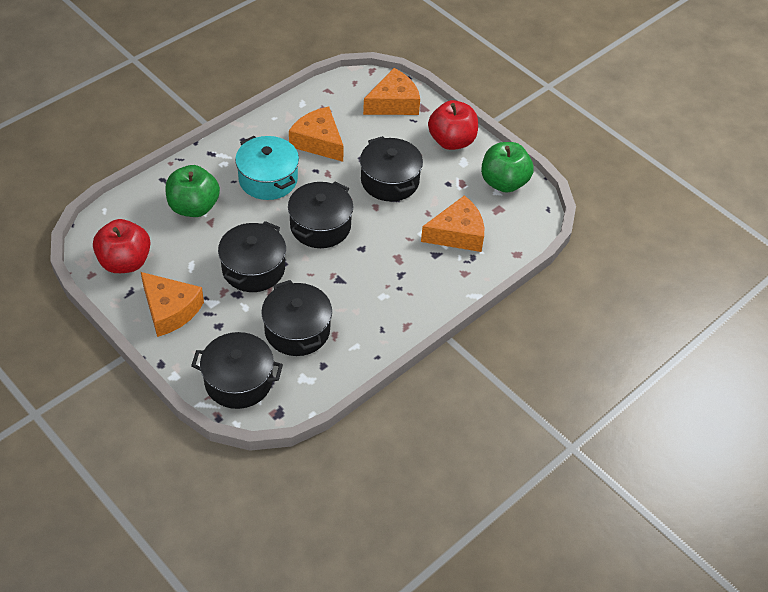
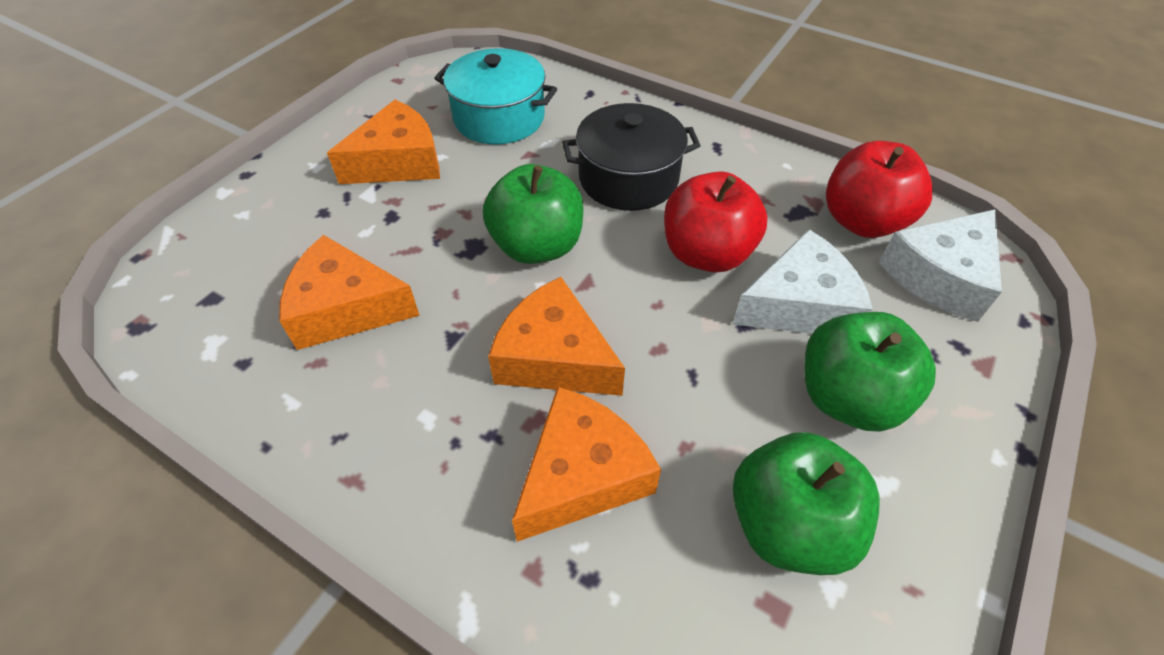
black pot: 5 -> 1
green apple: 2 -> 3
white cheese: 0 -> 2

